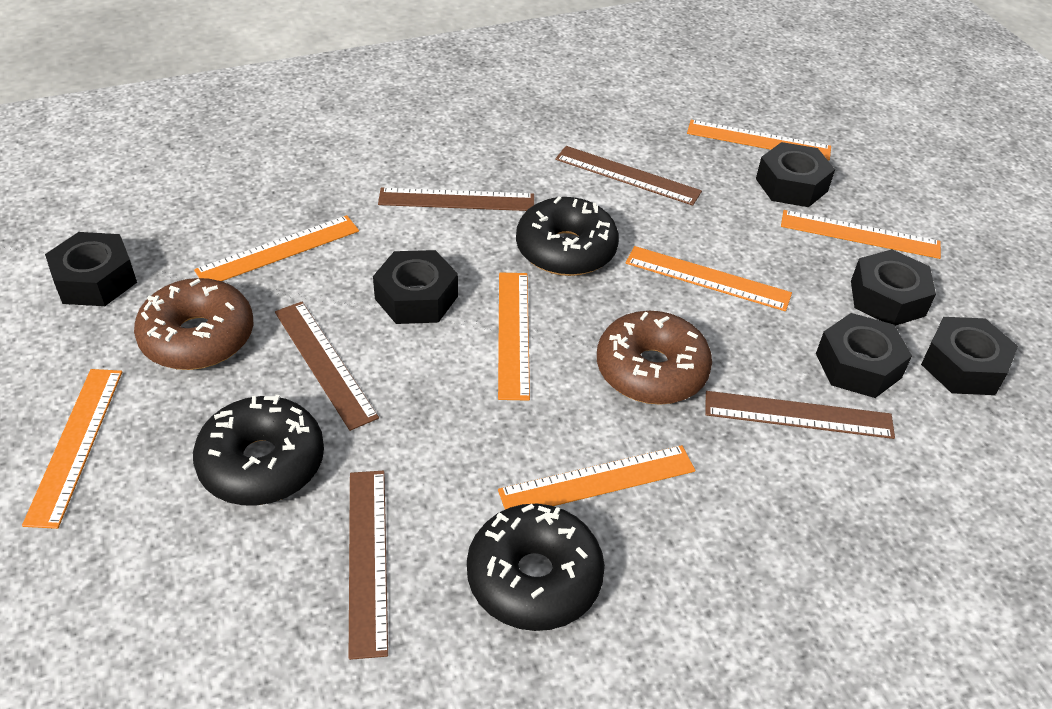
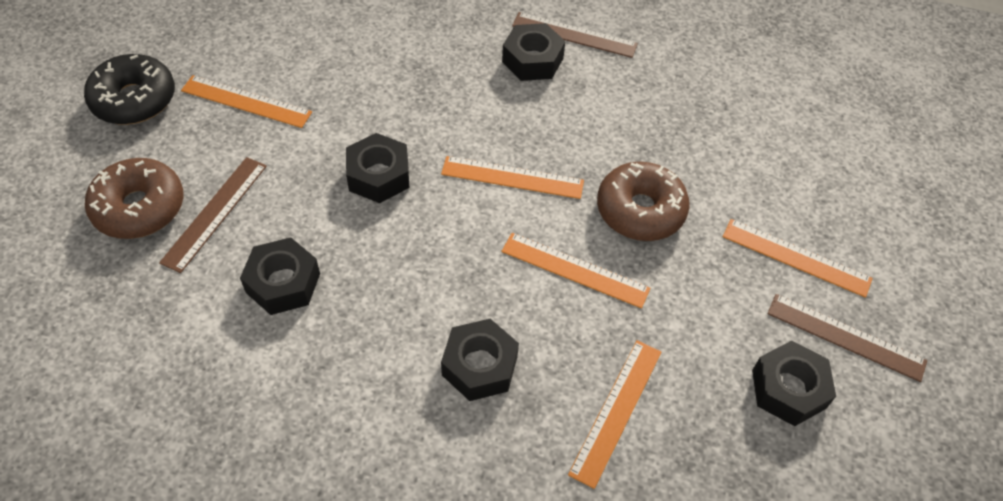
black donut: 3 -> 1
black nut: 6 -> 5
brown ruler: 5 -> 3
orange ruler: 7 -> 5

